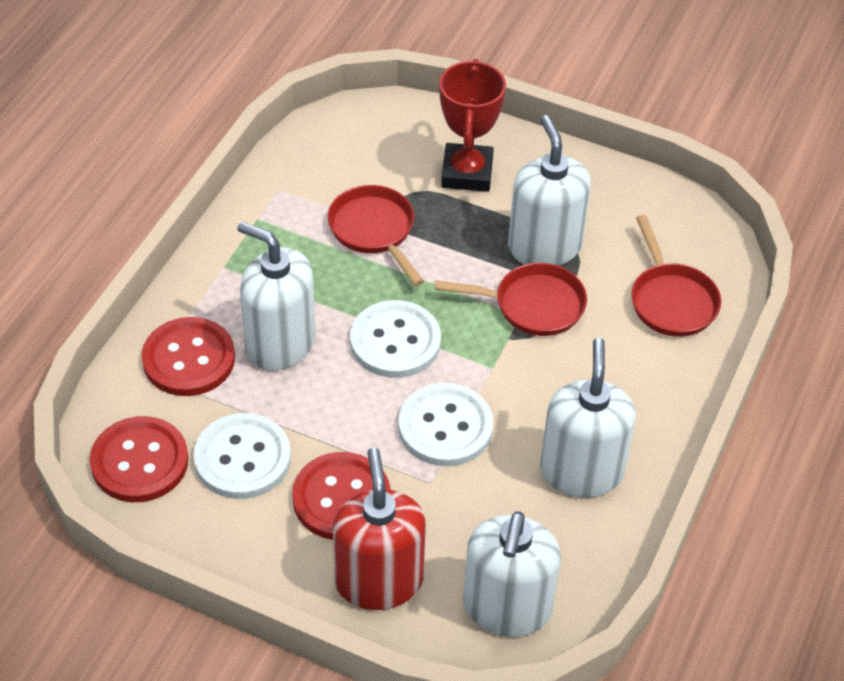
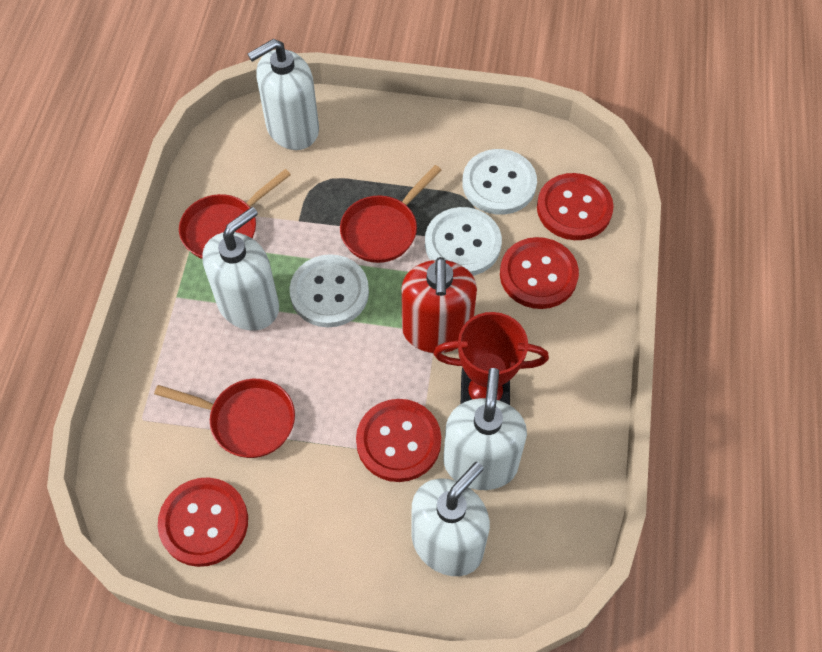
red button: 3 -> 4

